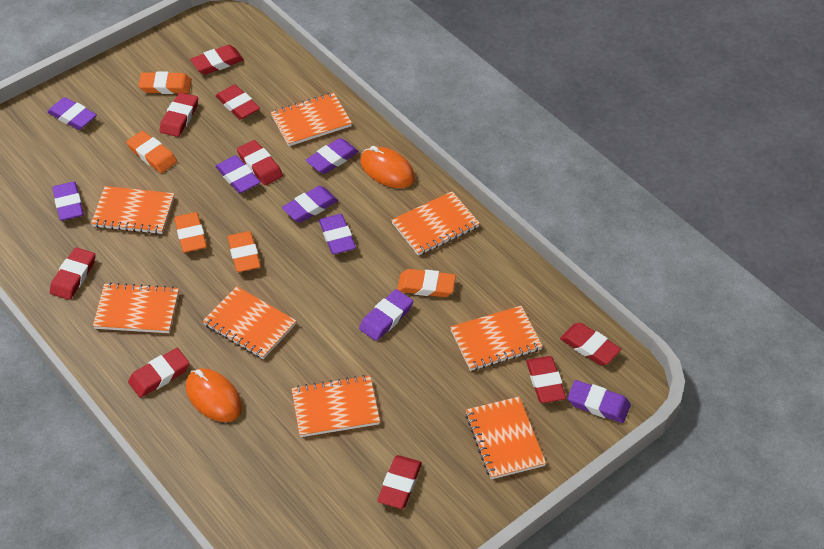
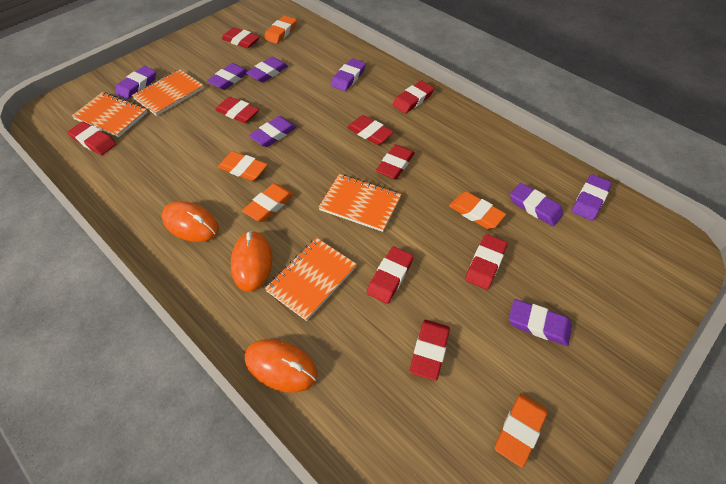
orange mouse: 2 -> 3
orange notebook: 8 -> 4

